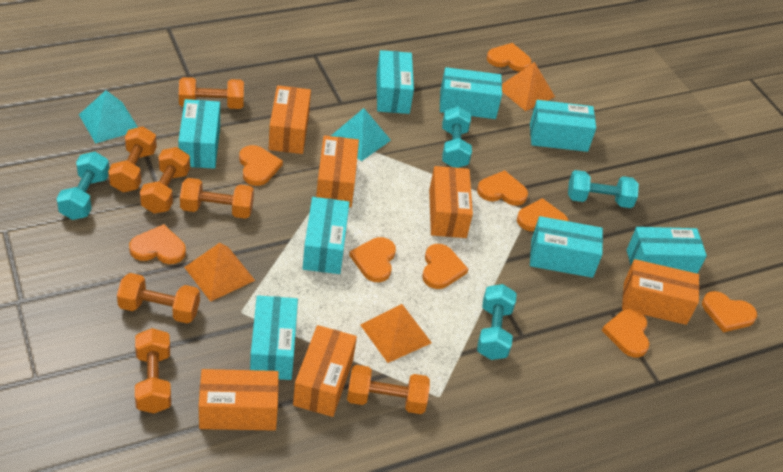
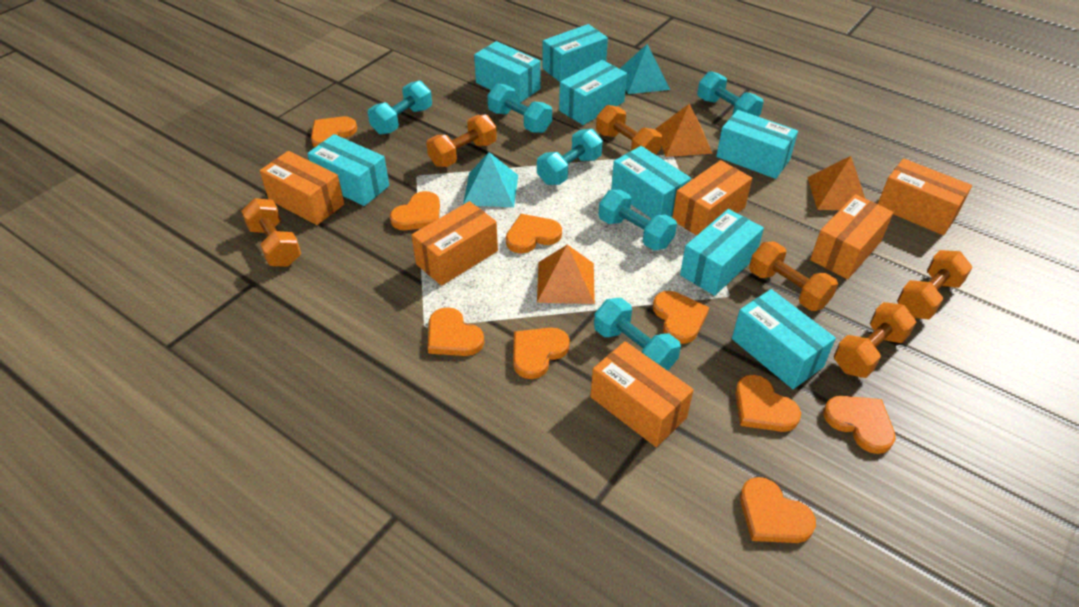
orange dumbbell: 7 -> 6
turquoise dumbbell: 4 -> 6

